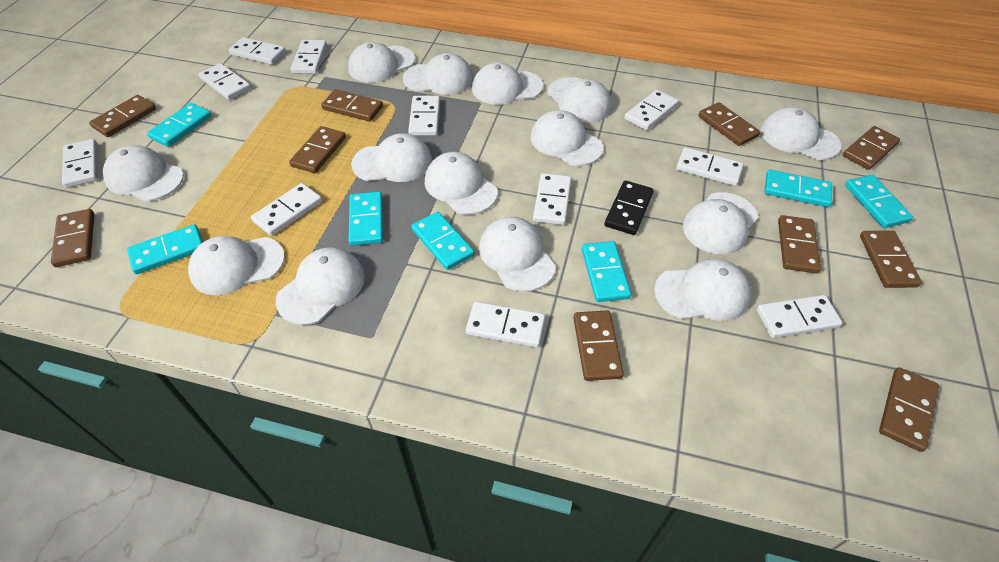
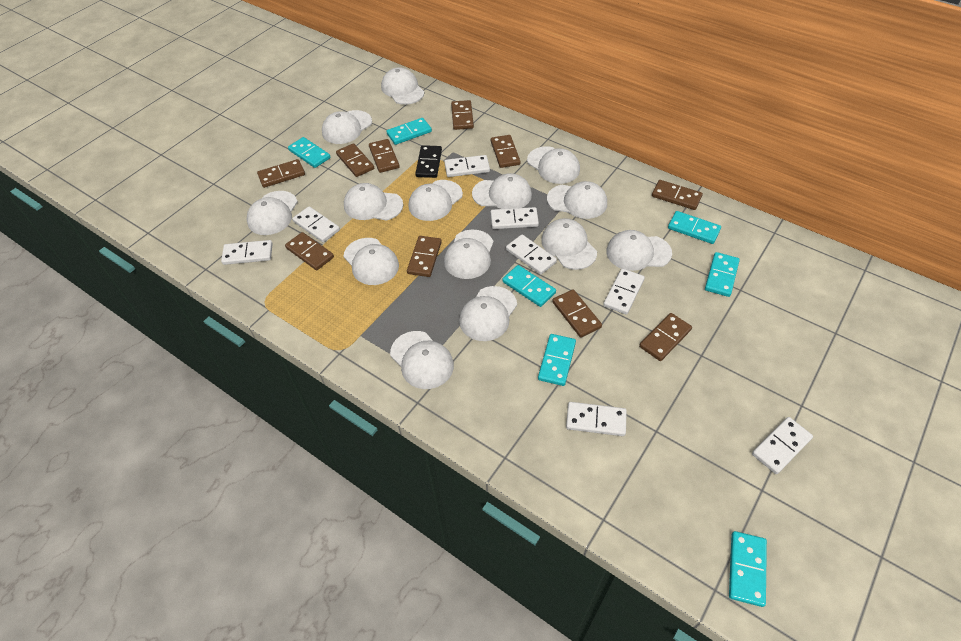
white domino: 11 -> 8

